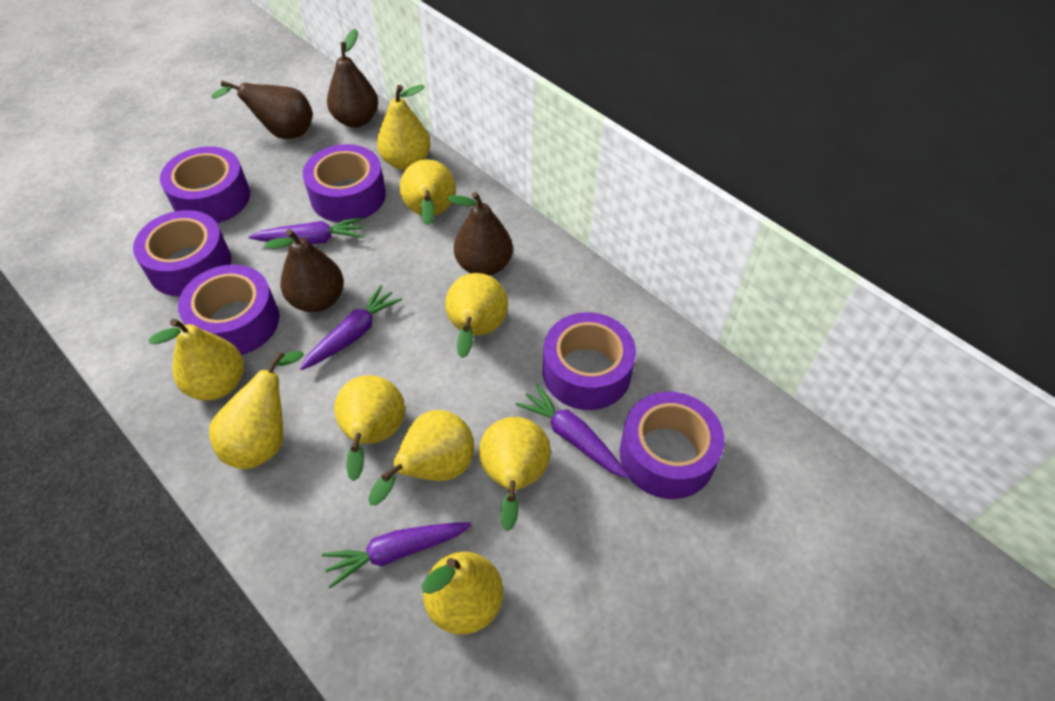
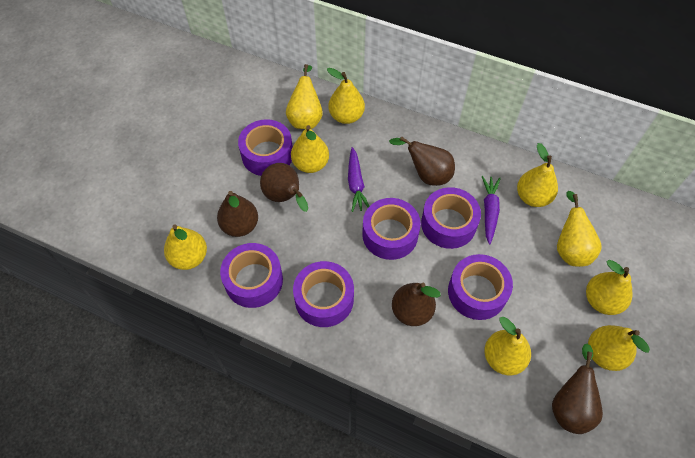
brown pear: 4 -> 5
purple carrot: 4 -> 2

